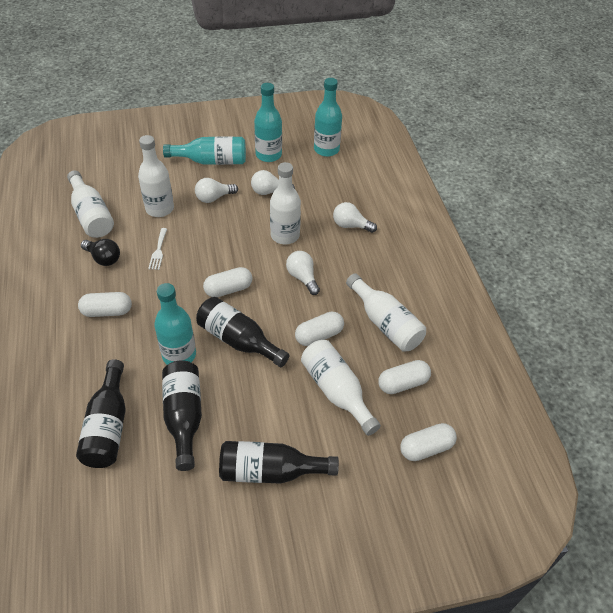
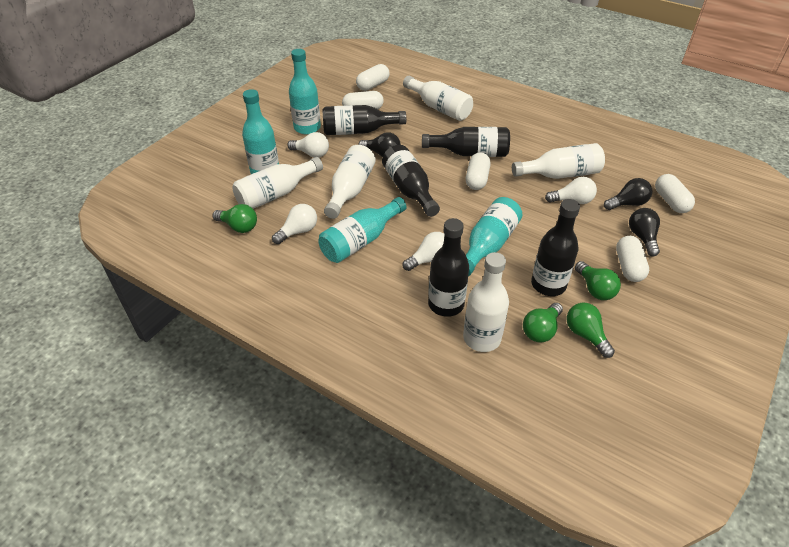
black bottle: 4 -> 5
black light bulb: 1 -> 3
green light bulb: 0 -> 4
white fork: 1 -> 0

